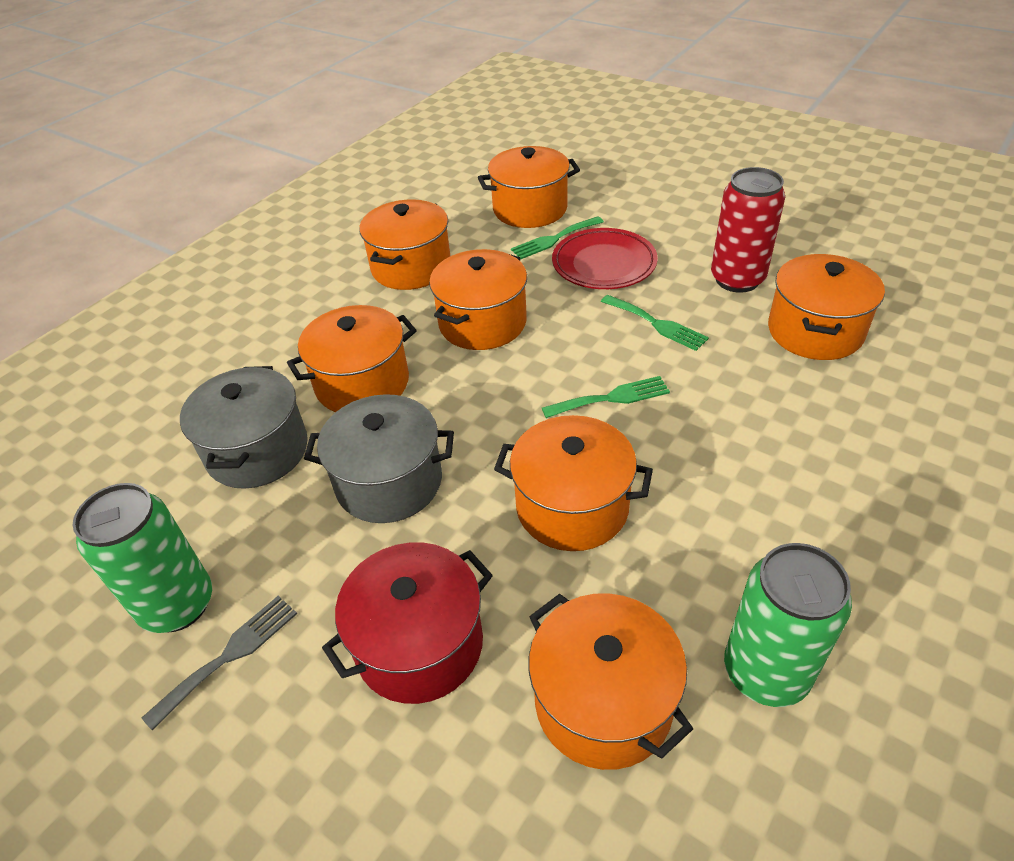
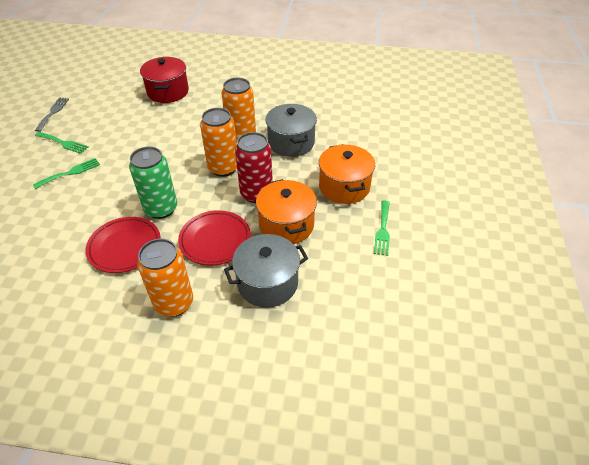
green can: 2 -> 1
orange can: 0 -> 3
orange pot: 7 -> 2
red plate: 1 -> 2

